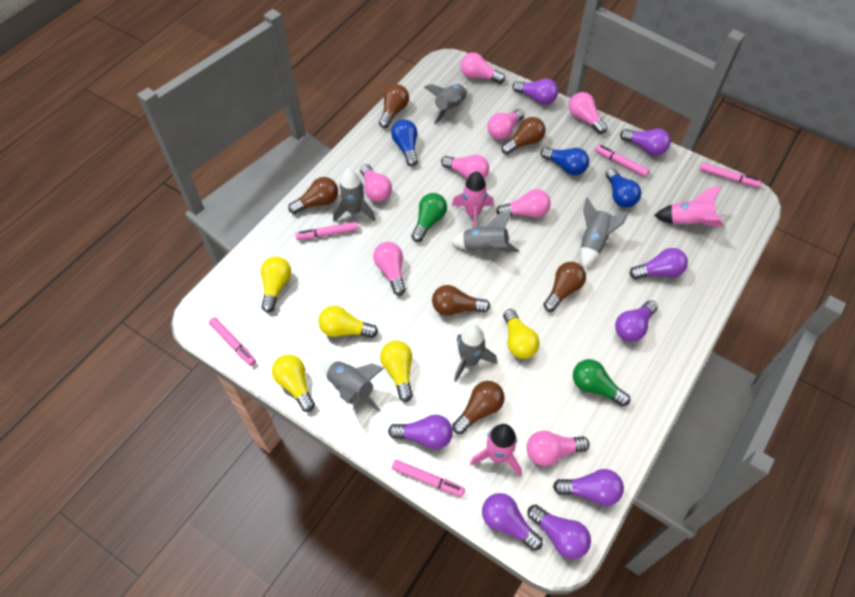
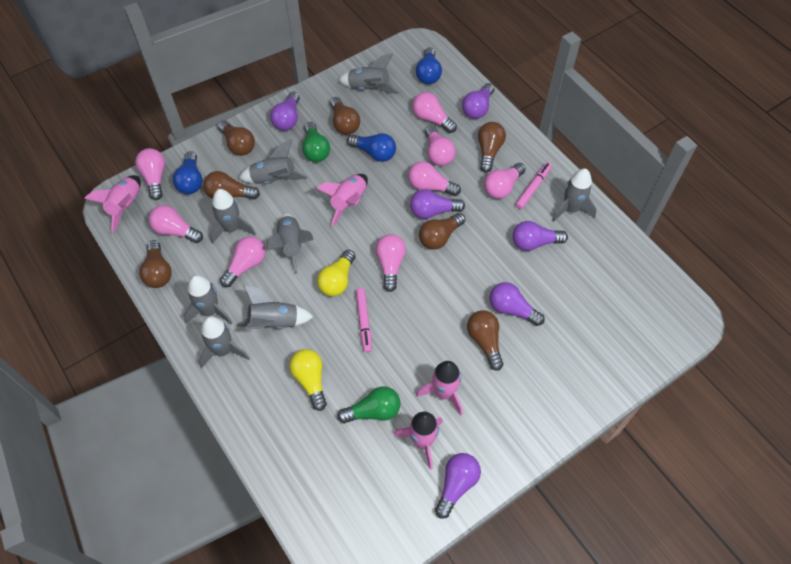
brown light bulb: 6 -> 7
grey rocket: 6 -> 8
pink marker: 5 -> 2
pink rocket: 3 -> 4
purple light bulb: 8 -> 6
yellow light bulb: 5 -> 2

